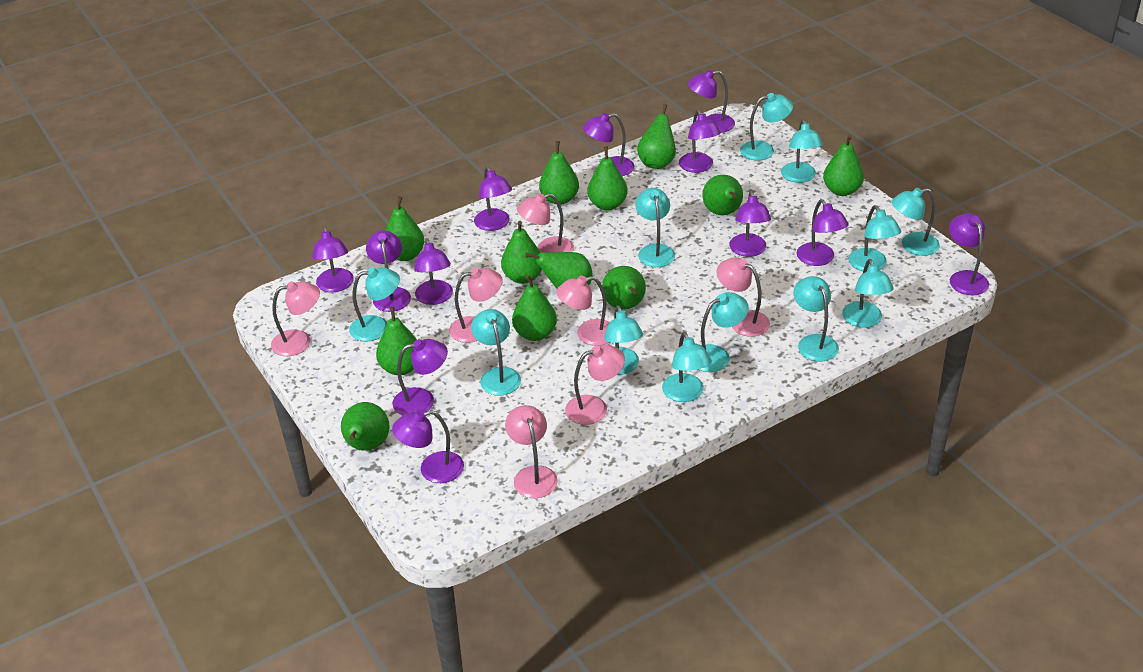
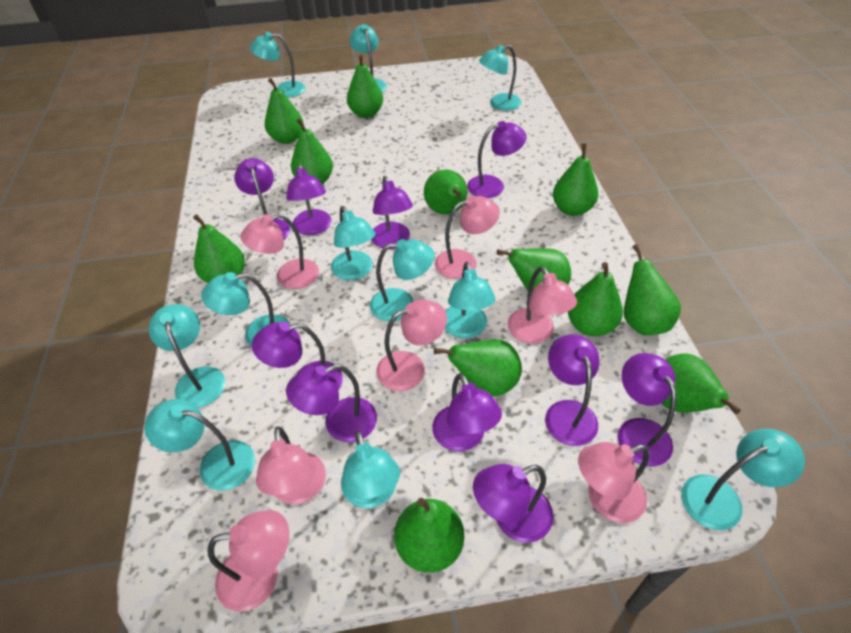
purple lamp: 12 -> 10
turquoise lamp: 12 -> 11

